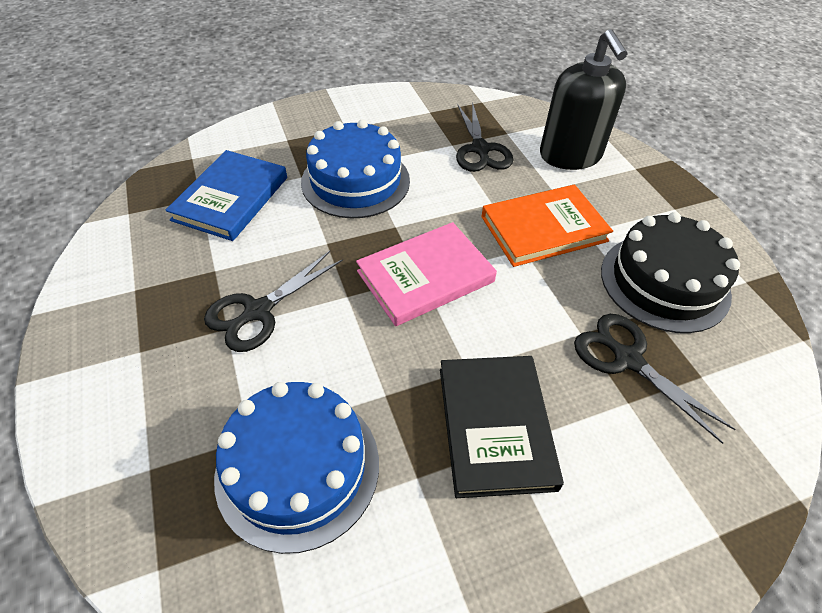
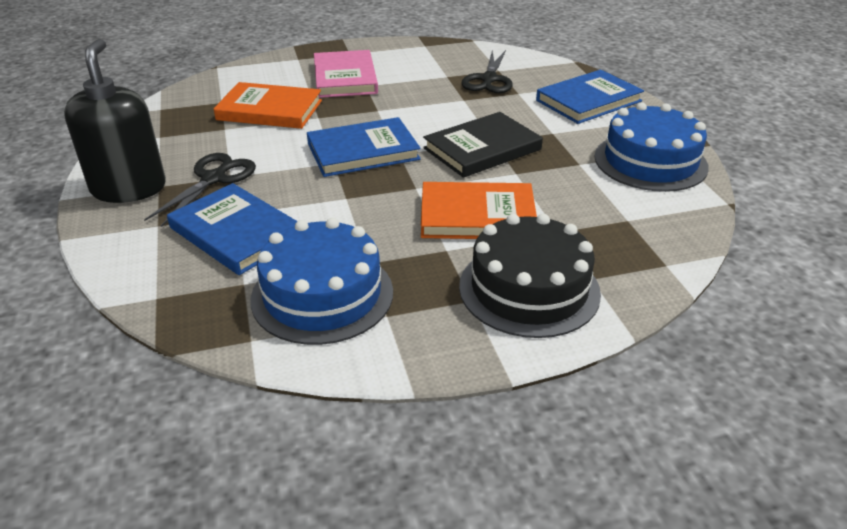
black scissors: 3 -> 2
blue book: 1 -> 3
orange book: 1 -> 2

